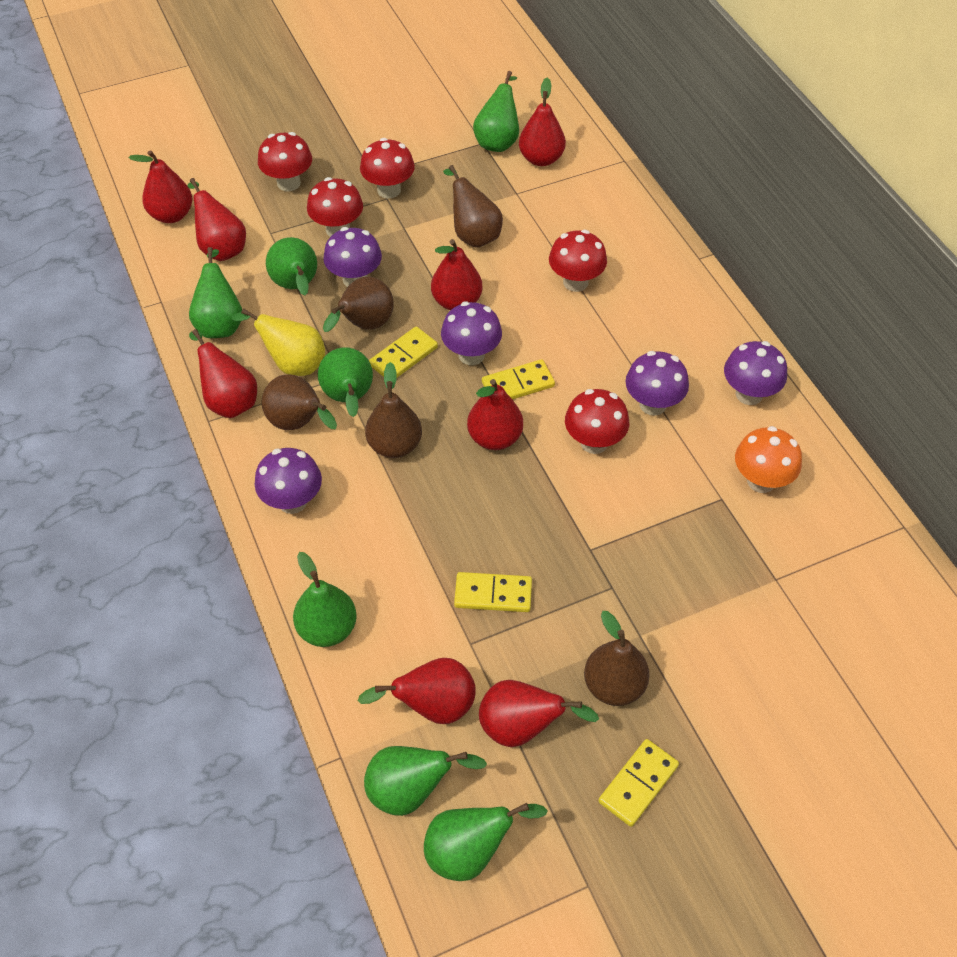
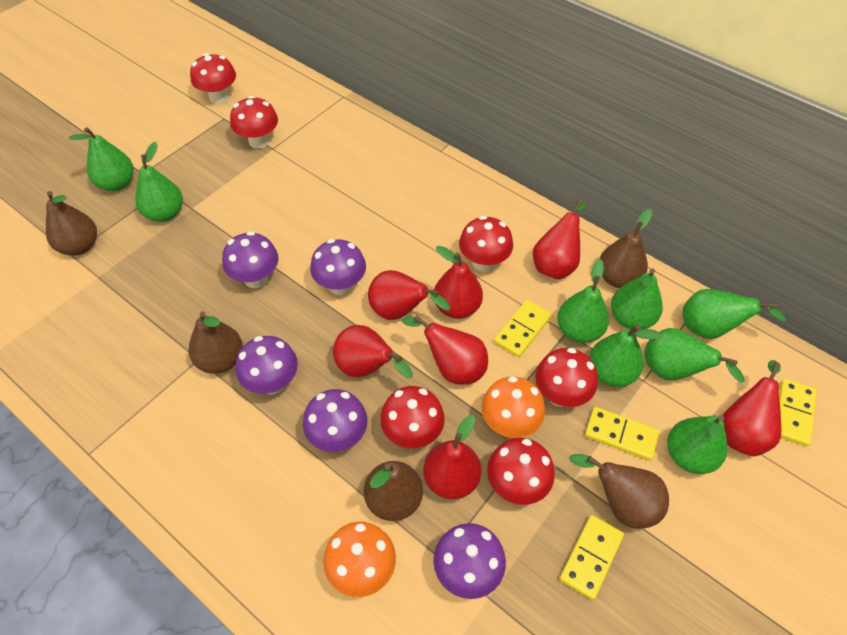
green pear: 7 -> 8
orange mushroom: 1 -> 2
red mushroom: 5 -> 6
red pear: 8 -> 7
yellow pear: 1 -> 0

